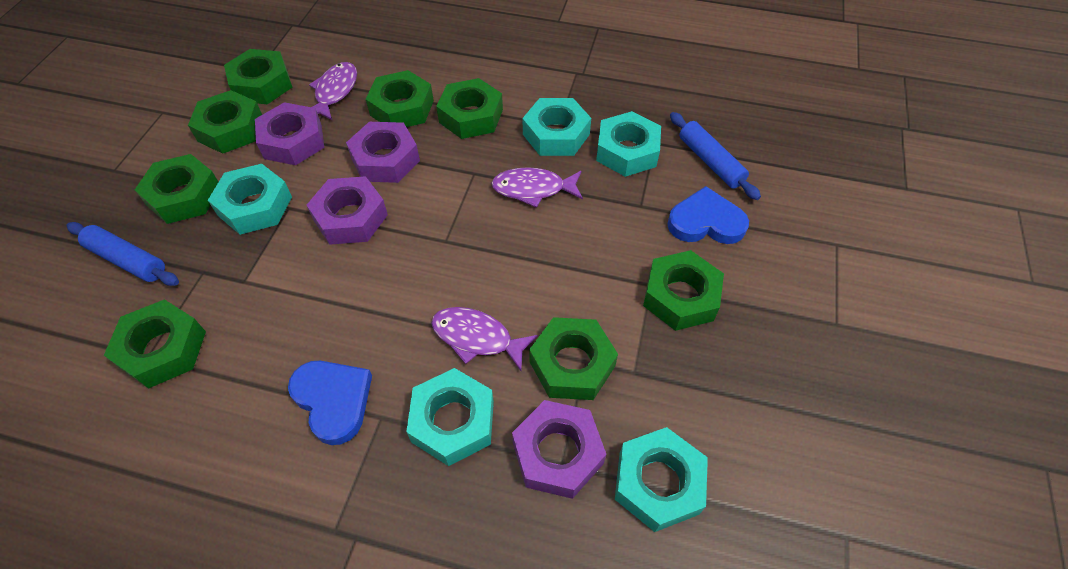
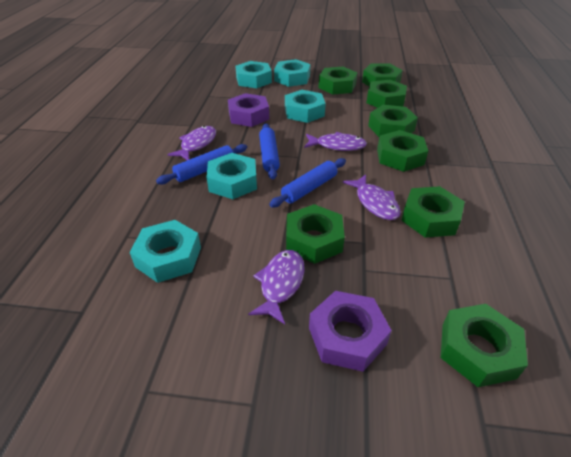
blue heart: 2 -> 0
blue rolling pin: 2 -> 3
purple fish: 3 -> 4
purple nut: 4 -> 2

